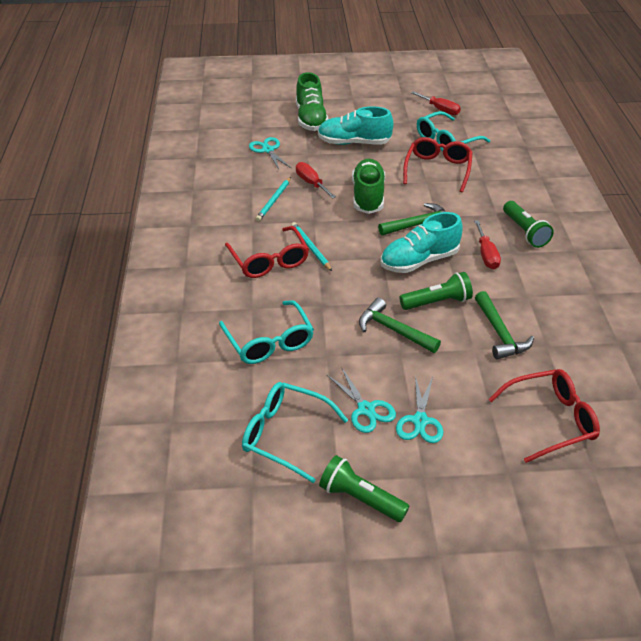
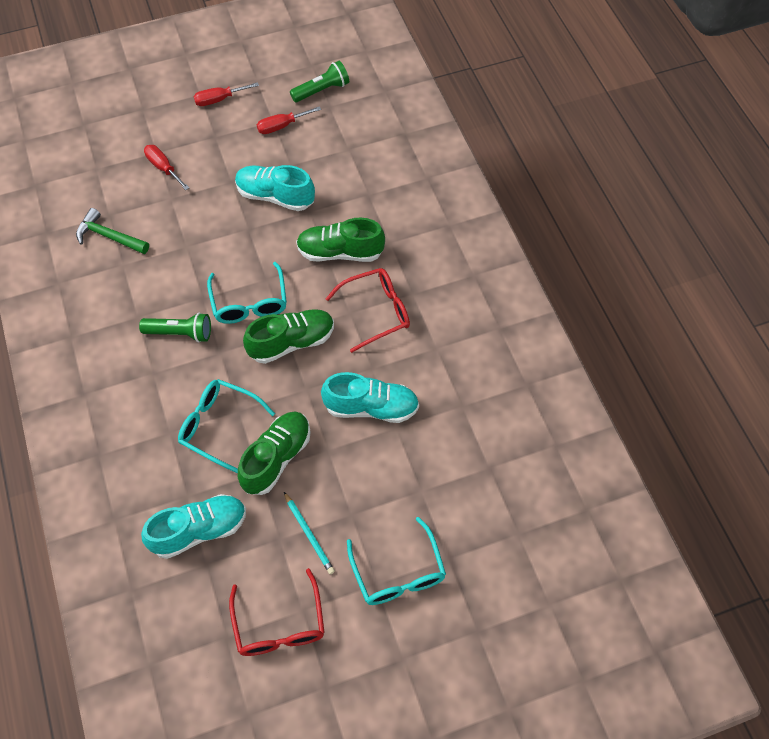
green flashlight: 3 -> 2
green hammer: 3 -> 1
green shoe: 2 -> 3
red glasses: 3 -> 2
turquoise pencil: 2 -> 1
turquoise scissors: 3 -> 0
turquoise shoe: 2 -> 3

